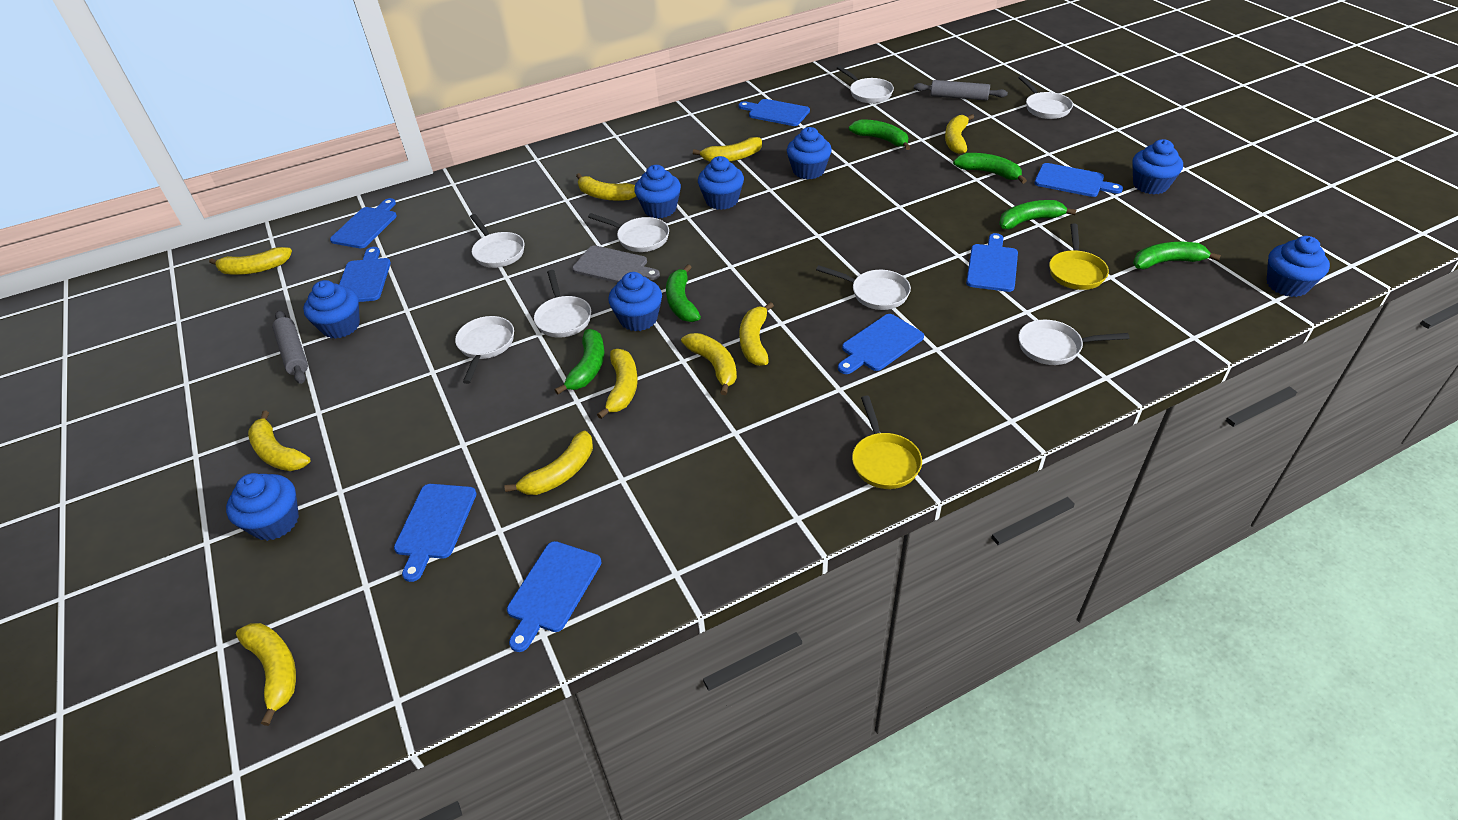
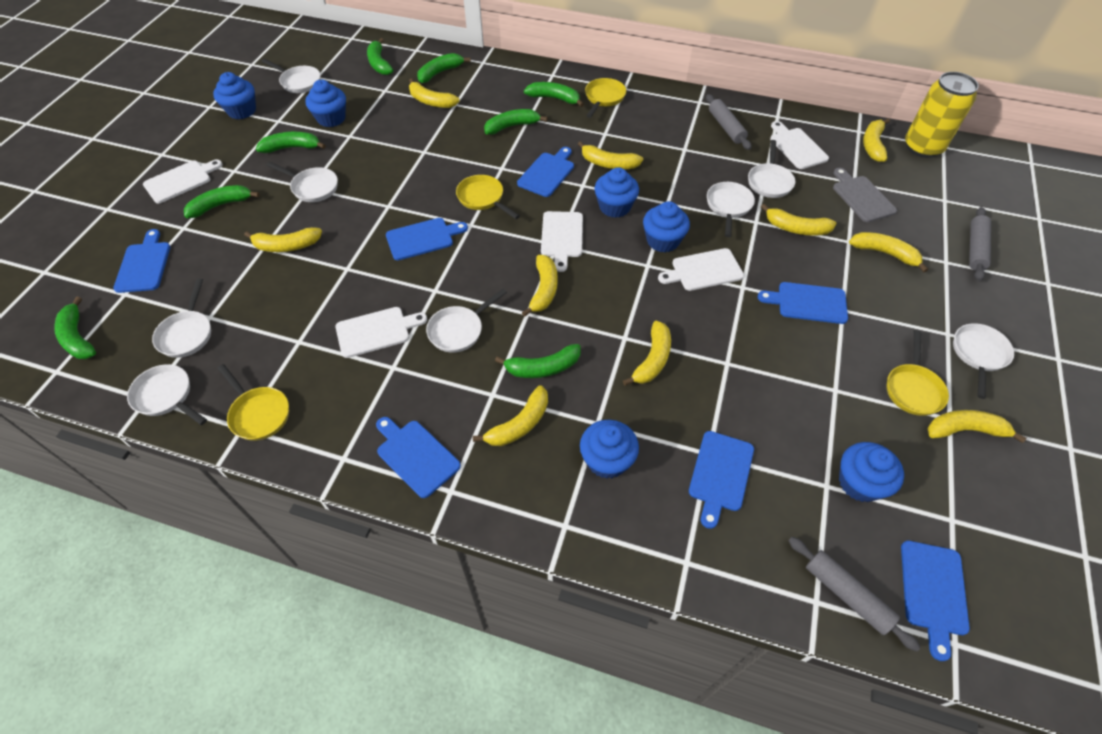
blue cupcake: 8 -> 6
blue cutting board: 8 -> 7
green banana: 6 -> 8
grey rolling pin: 2 -> 3
white cutting board: 0 -> 5
yellow can: 0 -> 1
yellow pan: 2 -> 4

